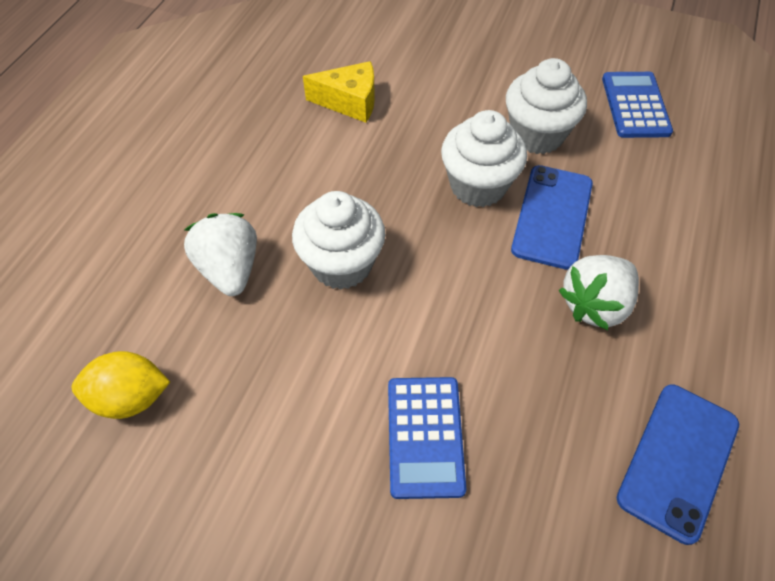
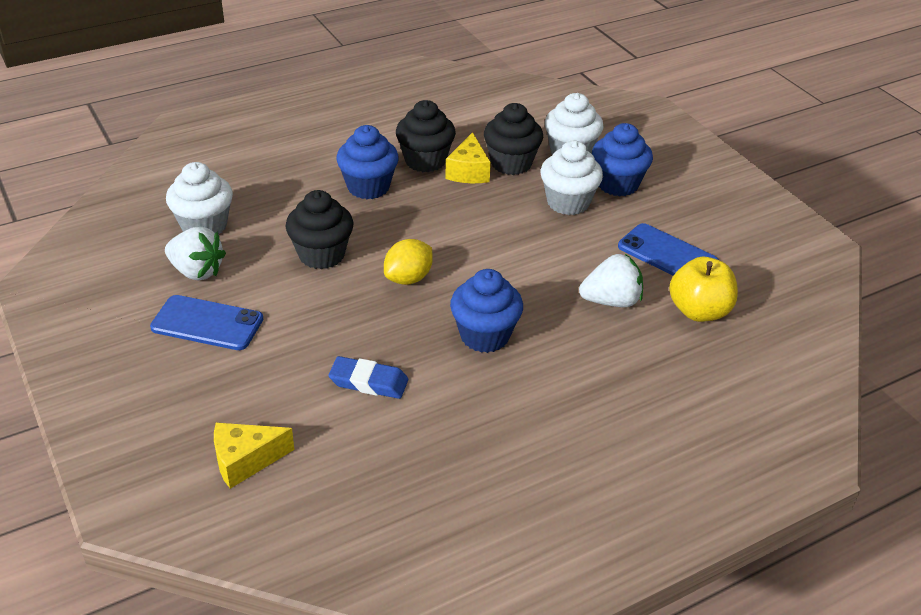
black cupcake: 0 -> 3
blue calculator: 2 -> 0
blue cupcake: 0 -> 3
blue eraser: 0 -> 1
yellow apple: 0 -> 1
yellow cheese: 1 -> 2

